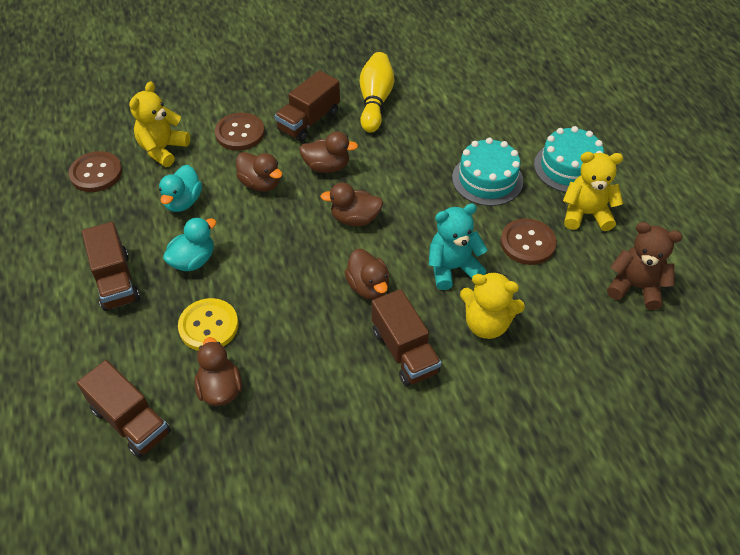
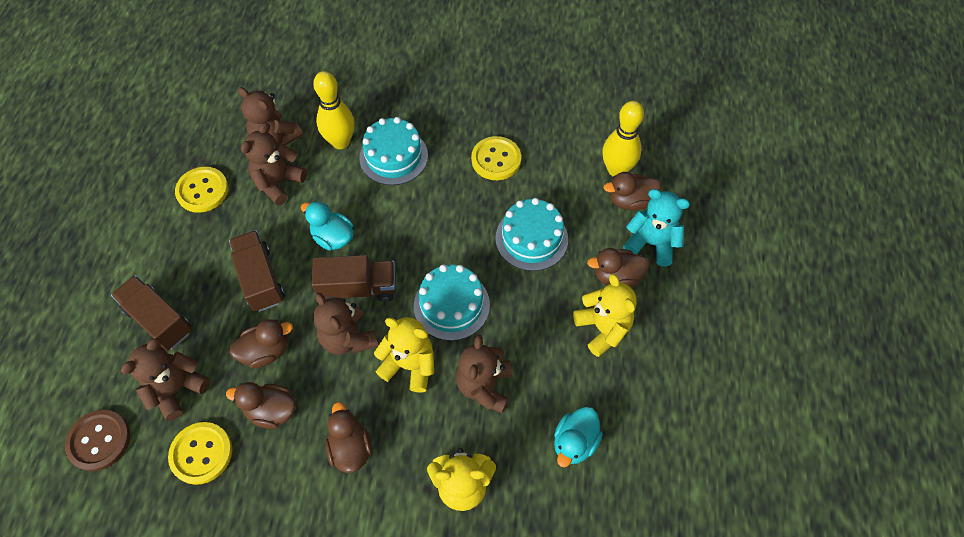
brown button: 3 -> 1
brown teddy bear: 1 -> 5
brown truck: 4 -> 3
turquoise cake: 2 -> 3
yellow bowling pin: 1 -> 2
yellow button: 1 -> 3

